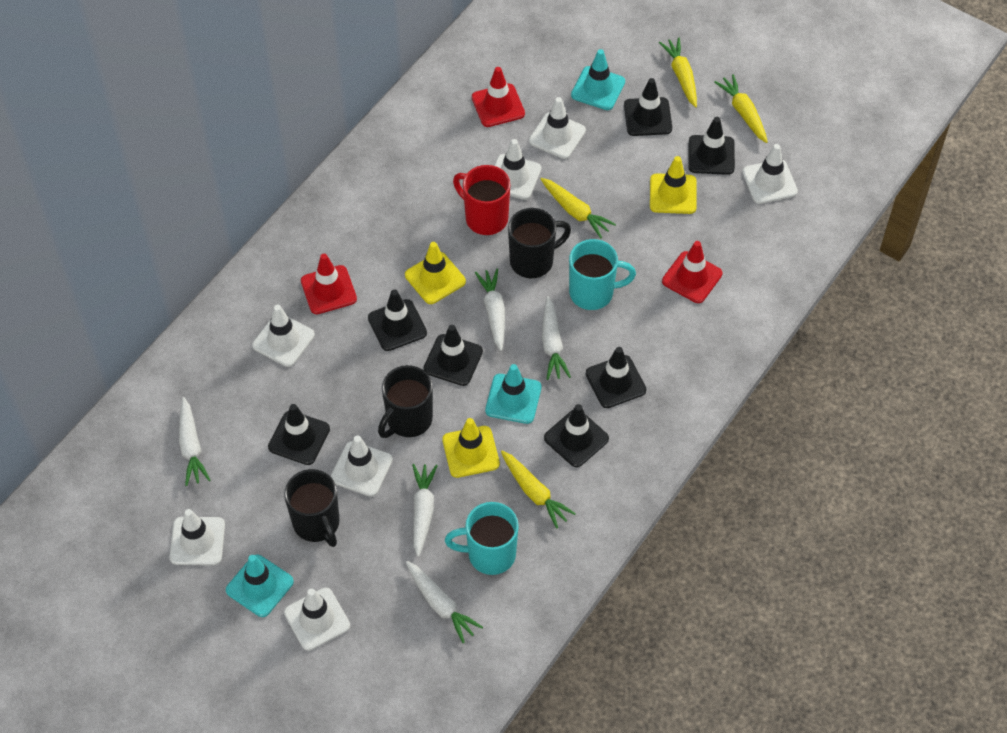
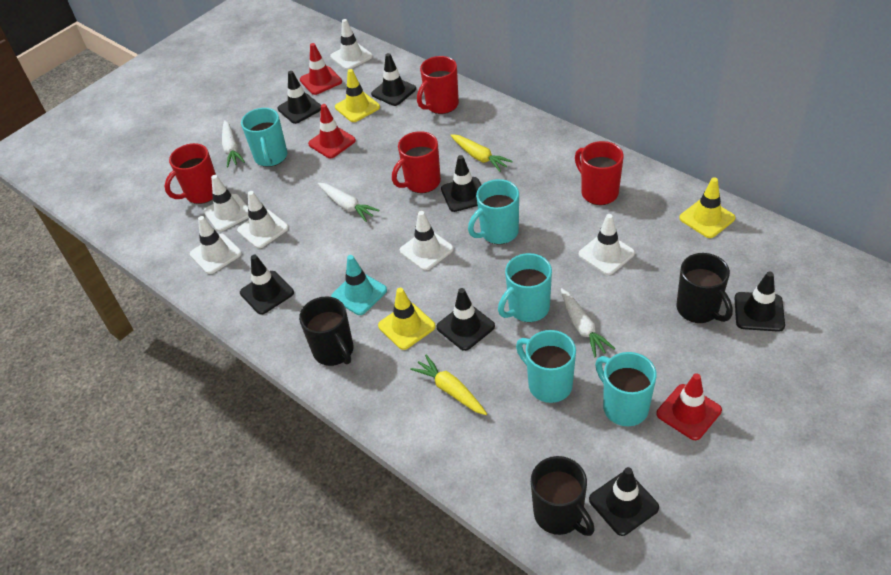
red mug: 1 -> 4
turquoise mug: 2 -> 5
turquoise traffic cone: 3 -> 1
white carrot: 5 -> 3
white traffic cone: 7 -> 6
yellow carrot: 4 -> 2

